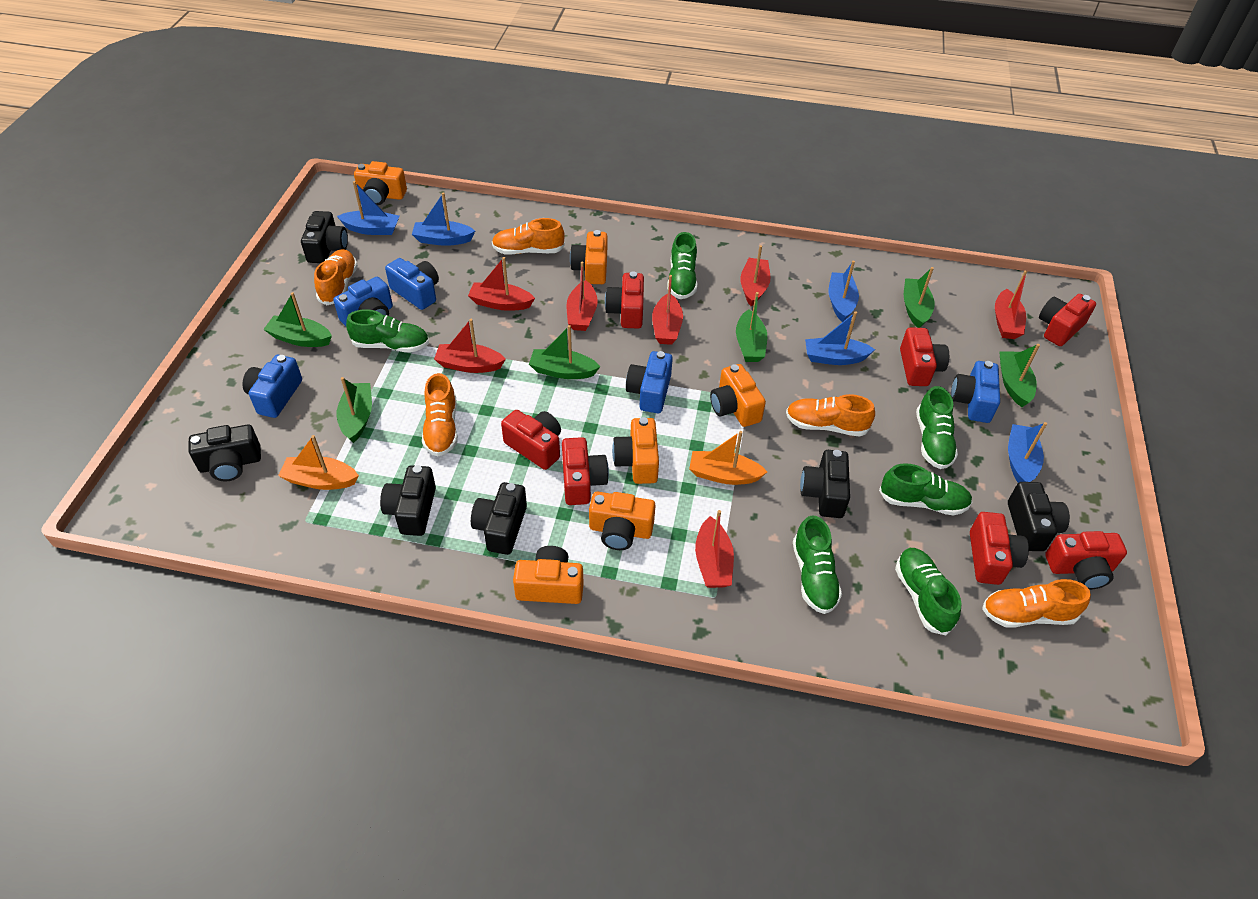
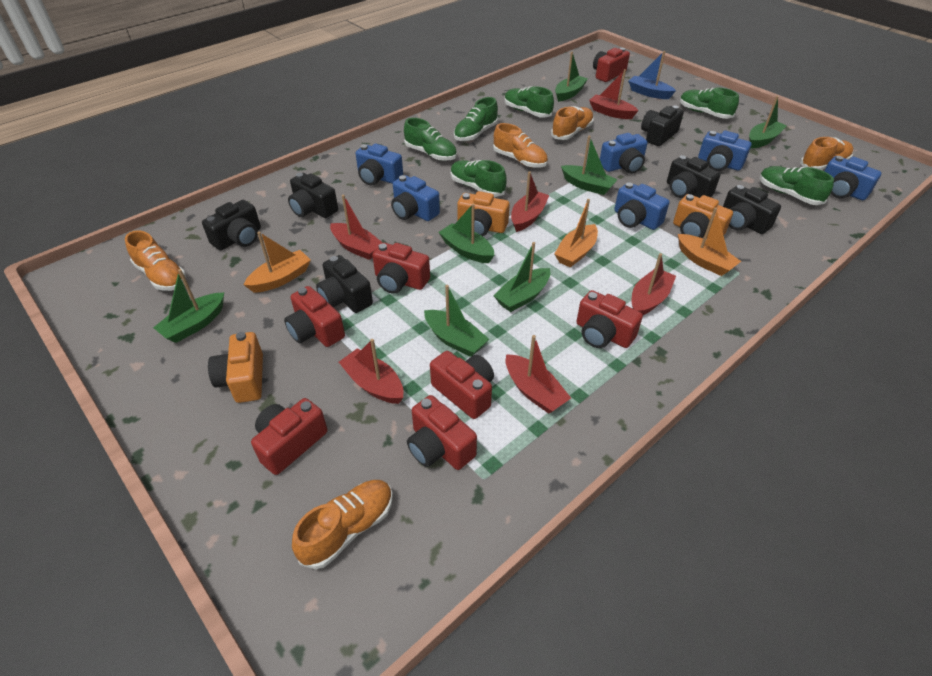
blue boat: 5 -> 1
blue camera: 5 -> 6
green boat: 6 -> 7
orange boat: 2 -> 3
orange camera: 6 -> 3
red boat: 7 -> 6

